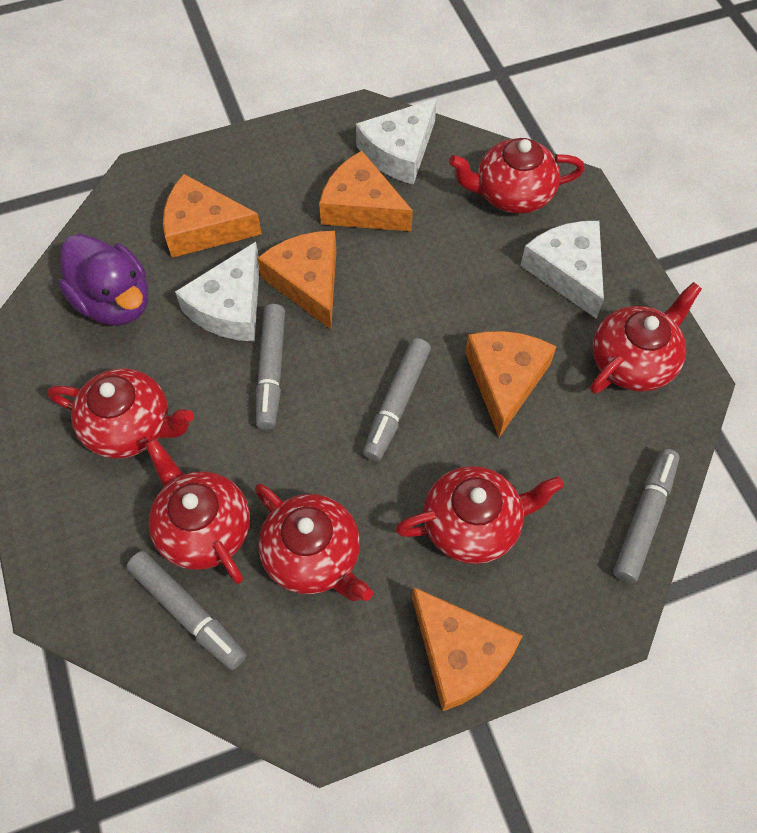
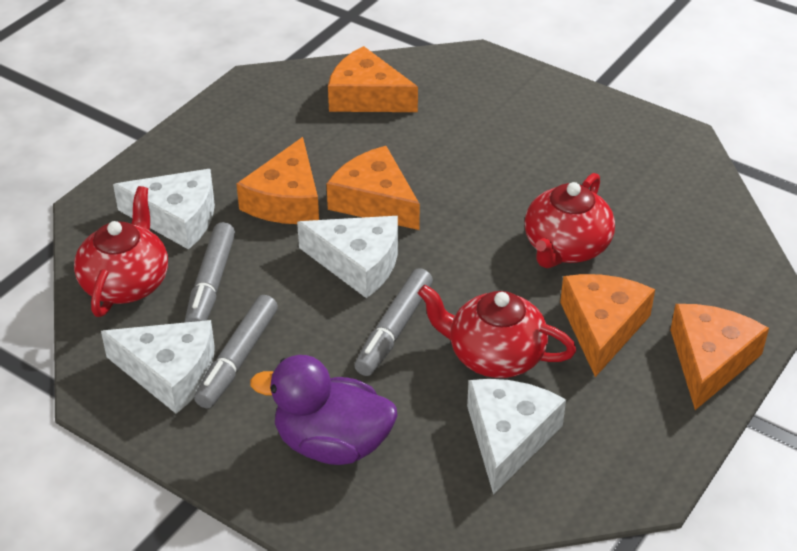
grey marker: 4 -> 3
red teapot: 6 -> 3
white cheese: 3 -> 4

